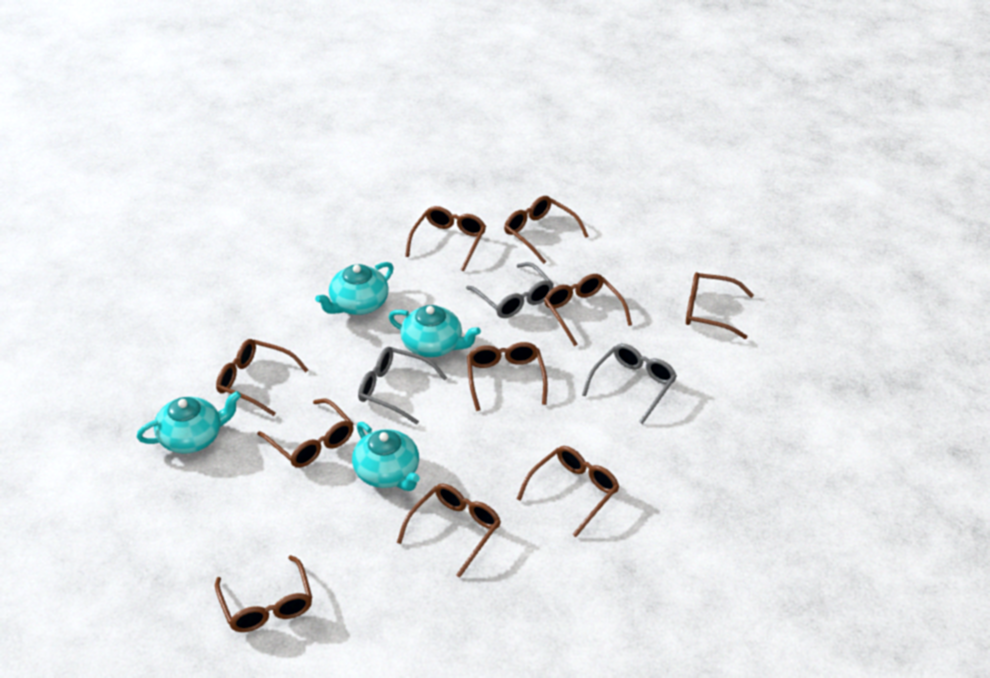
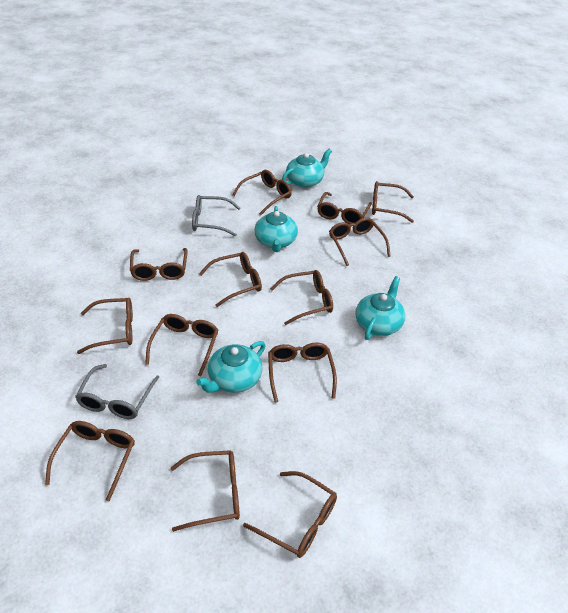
brown glasses: 10 -> 13
grey glasses: 3 -> 2

